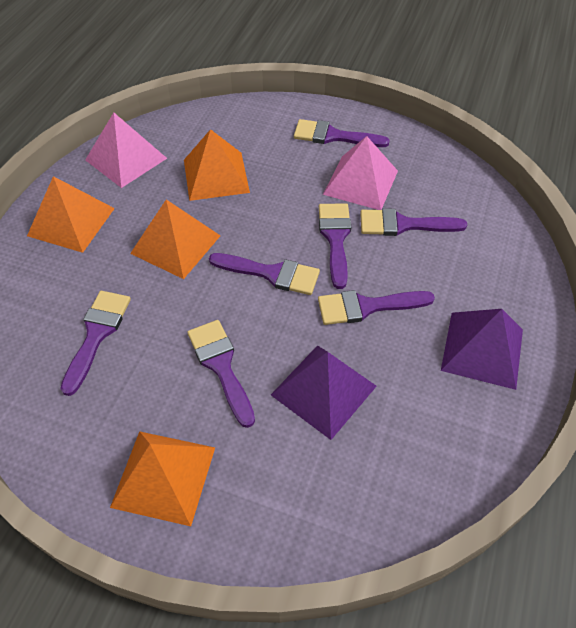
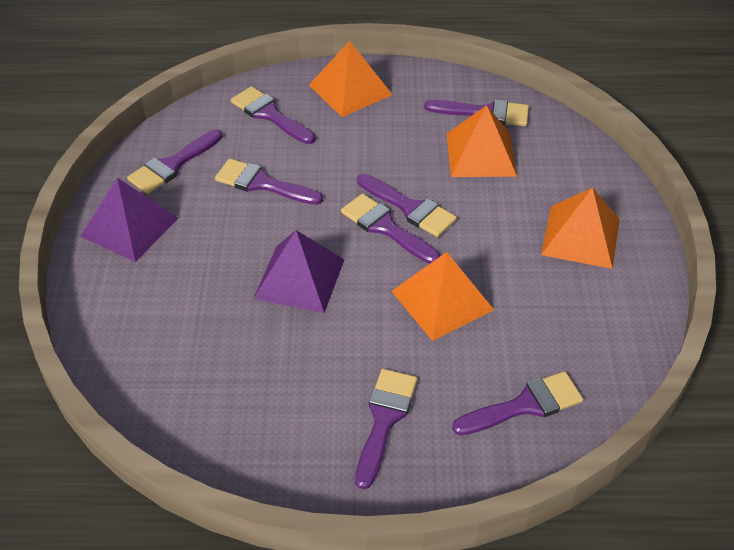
pink pyramid: 2 -> 0
purple brush: 7 -> 8

